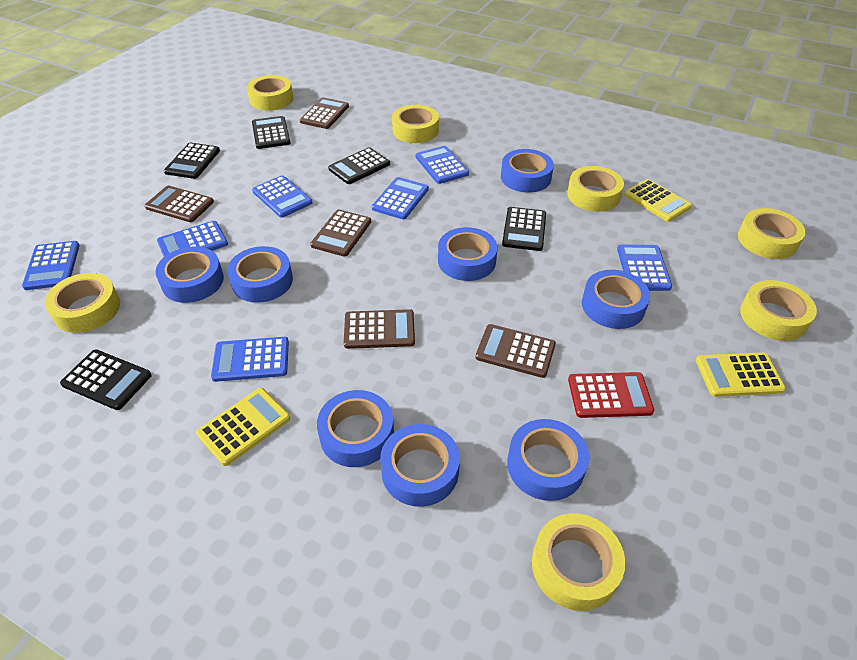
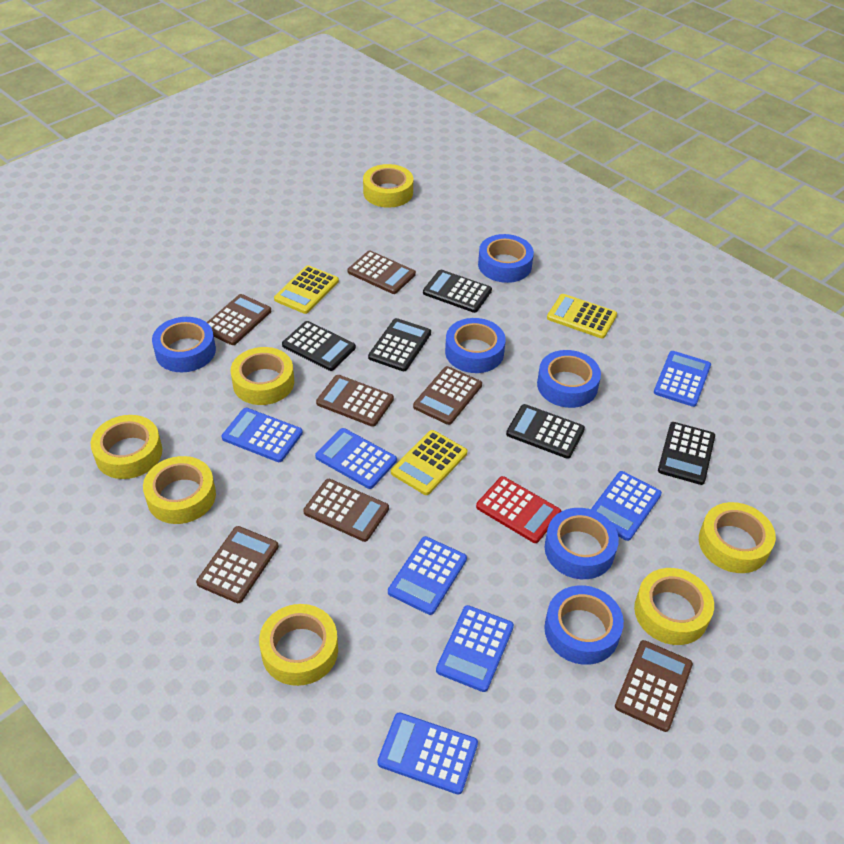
blue tape: 8 -> 6
brown calculator: 5 -> 7

